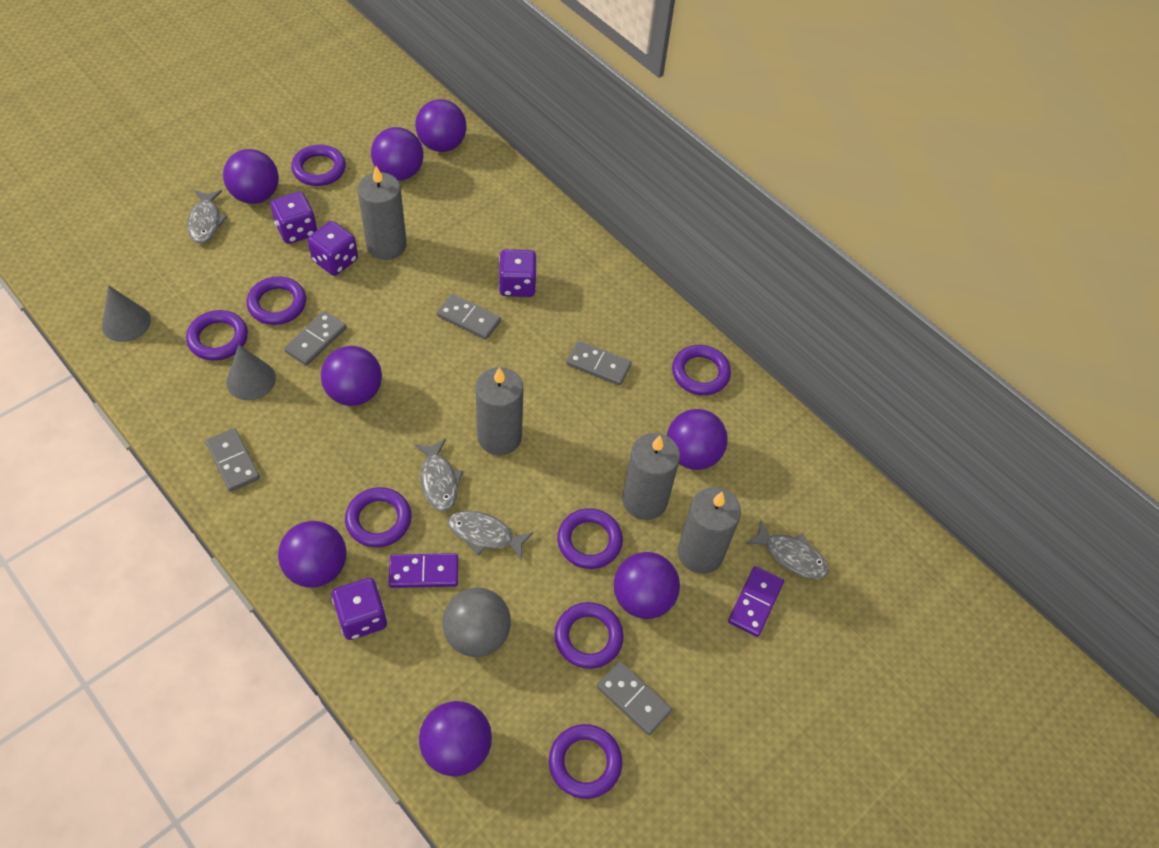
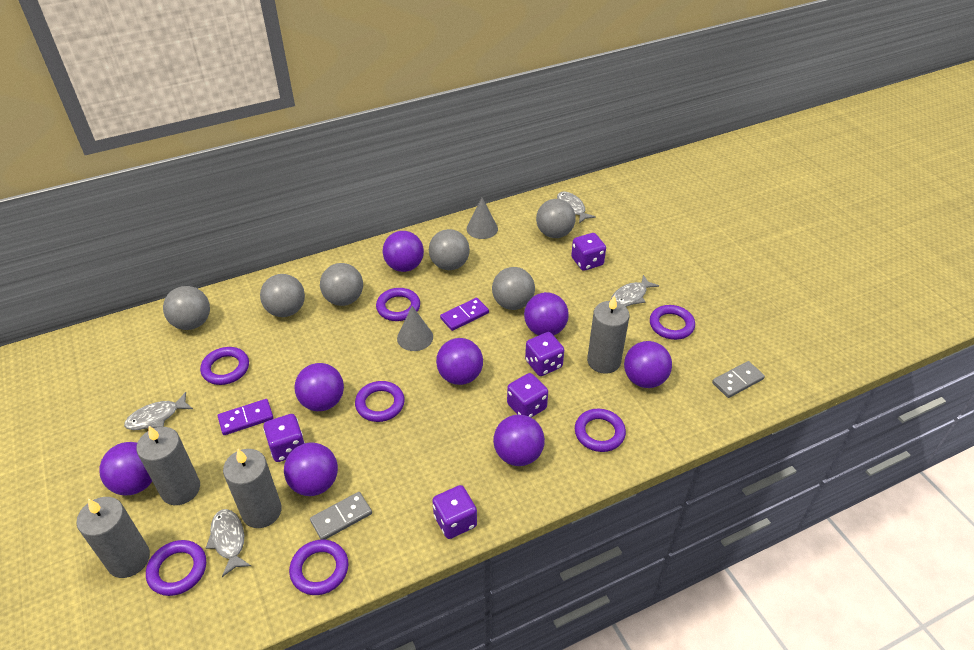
grey ball: 1 -> 6
grey domino: 5 -> 2
purple dice: 4 -> 5
purple ring: 8 -> 7

